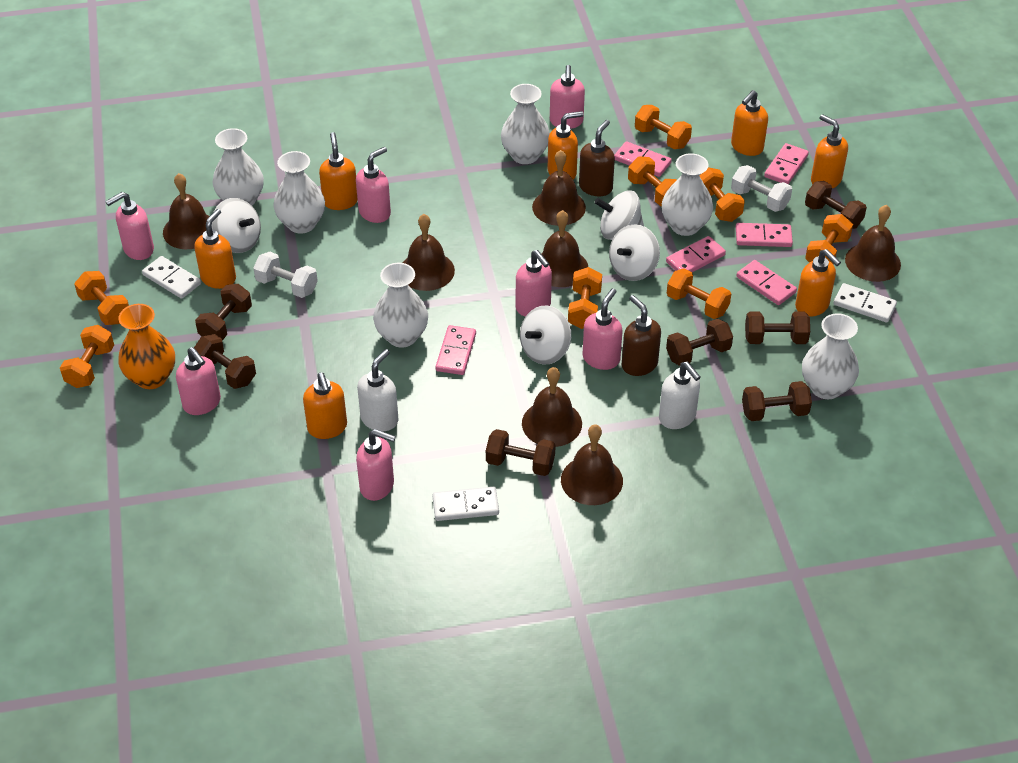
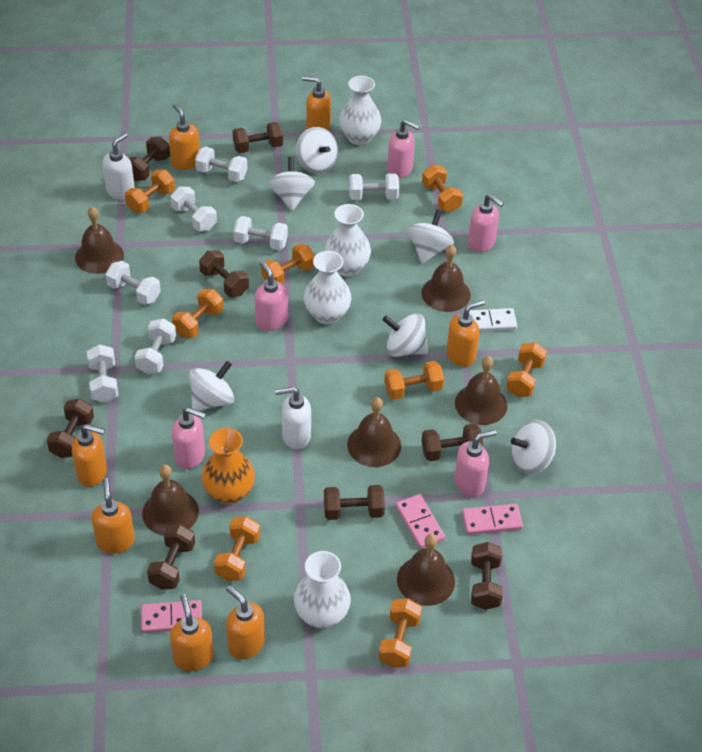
brown bell: 7 -> 6
brown dumbbell: 7 -> 8
brown soap dispenser: 2 -> 0
pink domino: 6 -> 3
pink soap dispenser: 7 -> 5
white domino: 3 -> 1
white dumbbell: 2 -> 7
white spinning top: 4 -> 6
white vase: 6 -> 4

